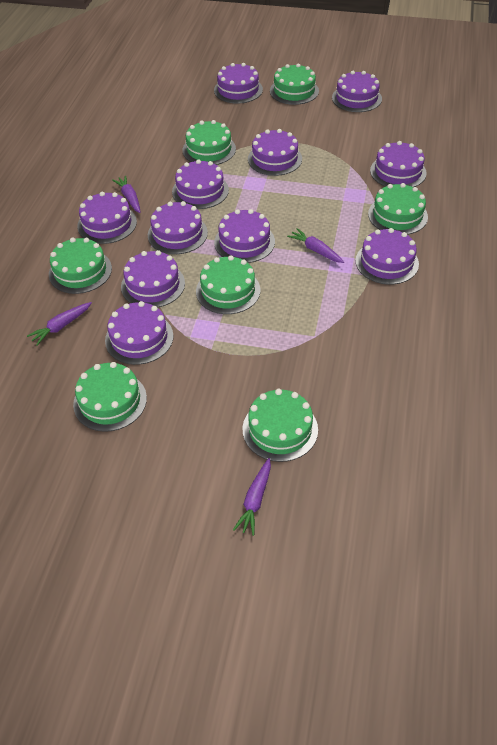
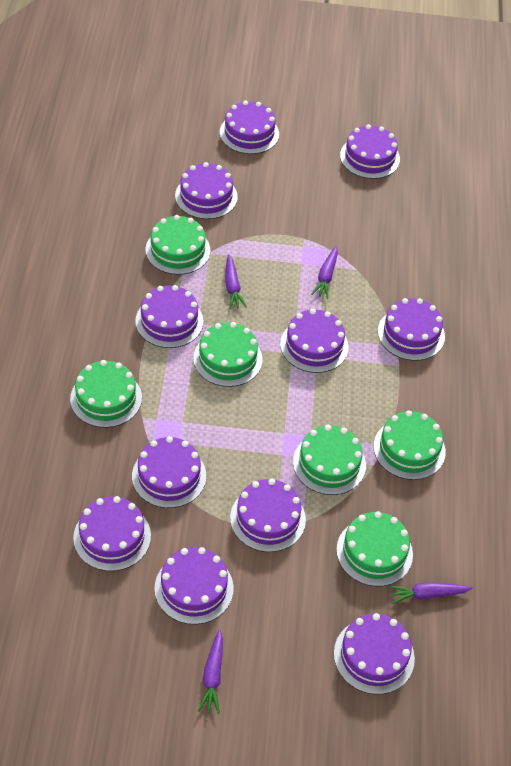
green cake: 7 -> 6

